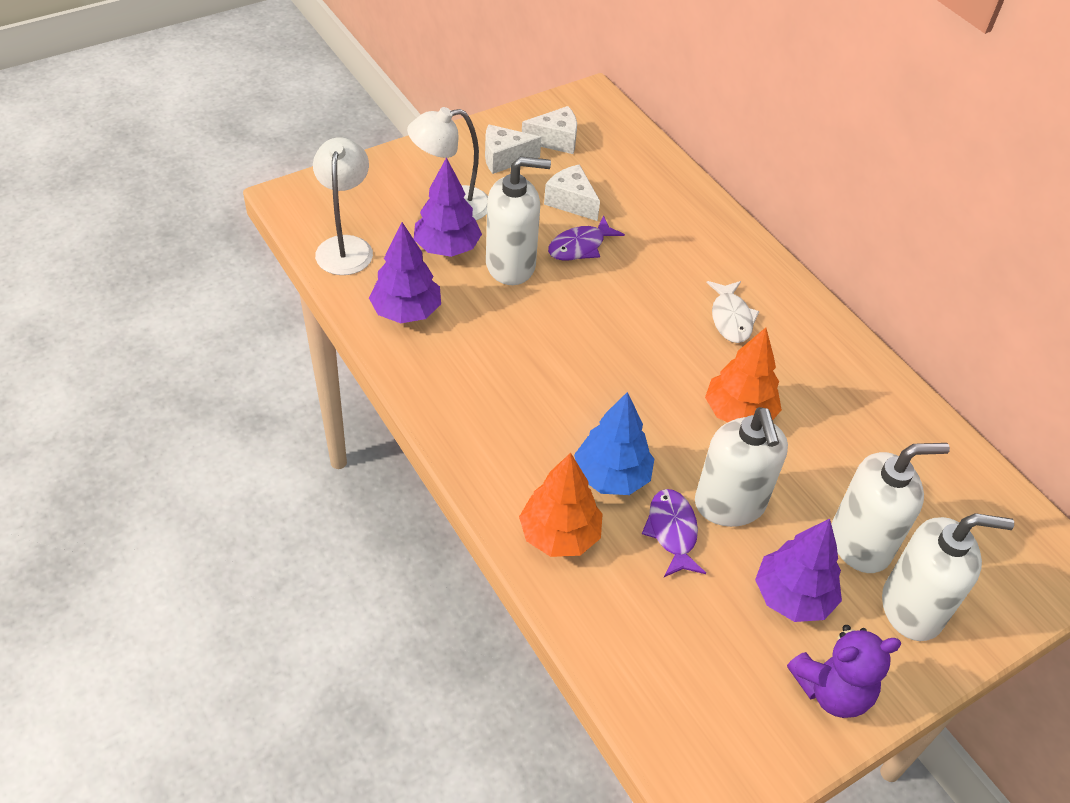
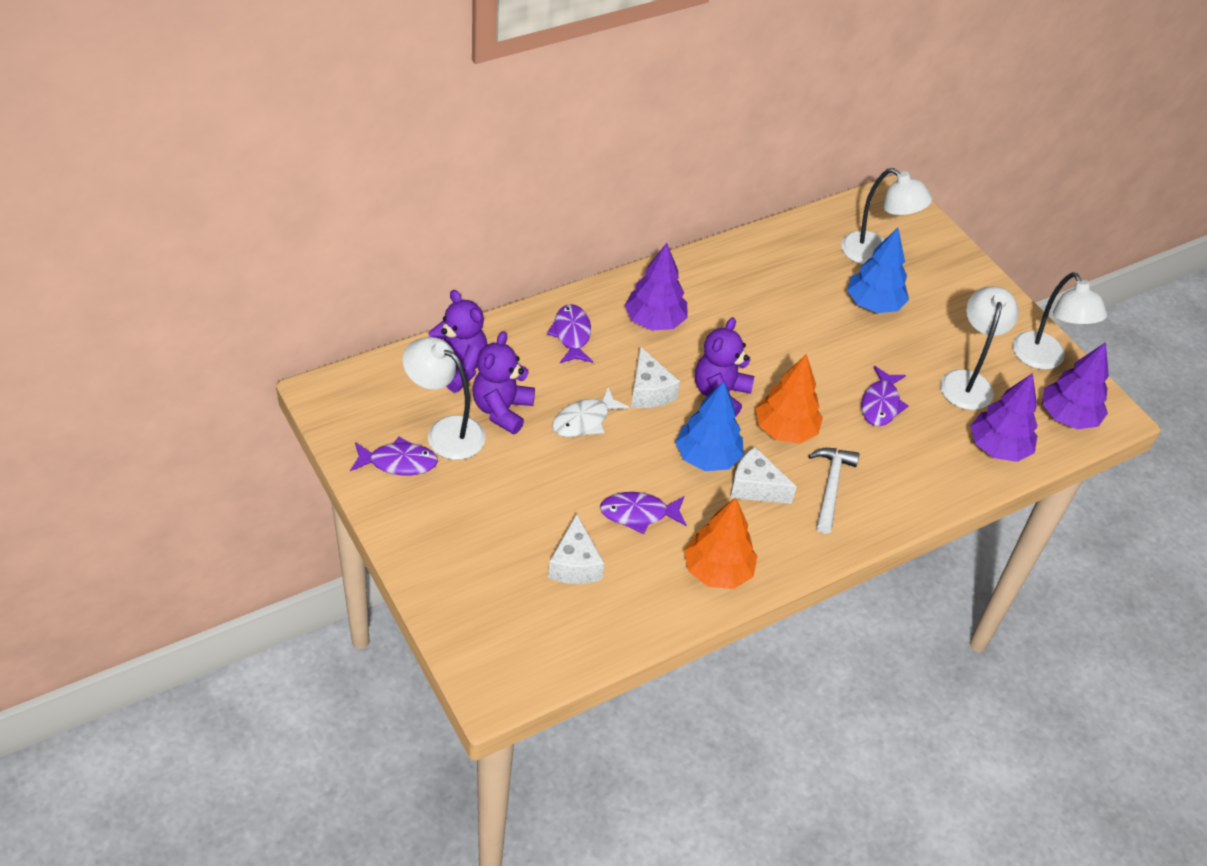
blue tree: 1 -> 2
purple fish: 2 -> 4
purple teddy bear: 1 -> 3
white hammer: 0 -> 1
white lamp: 2 -> 4
white soap dispenser: 4 -> 0

